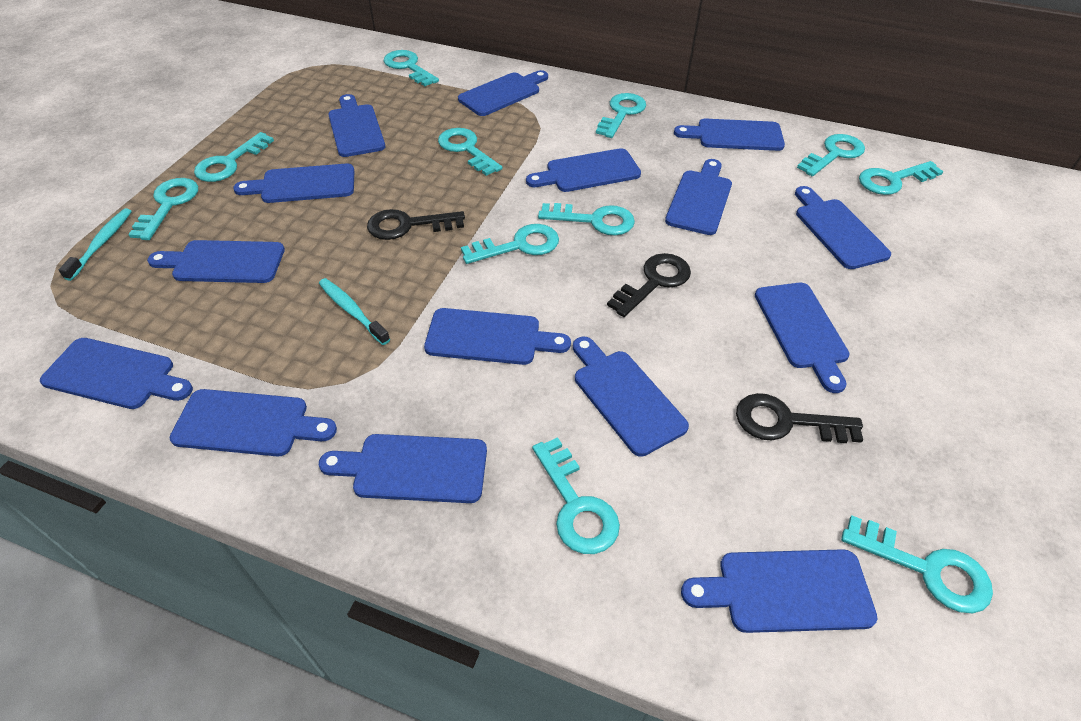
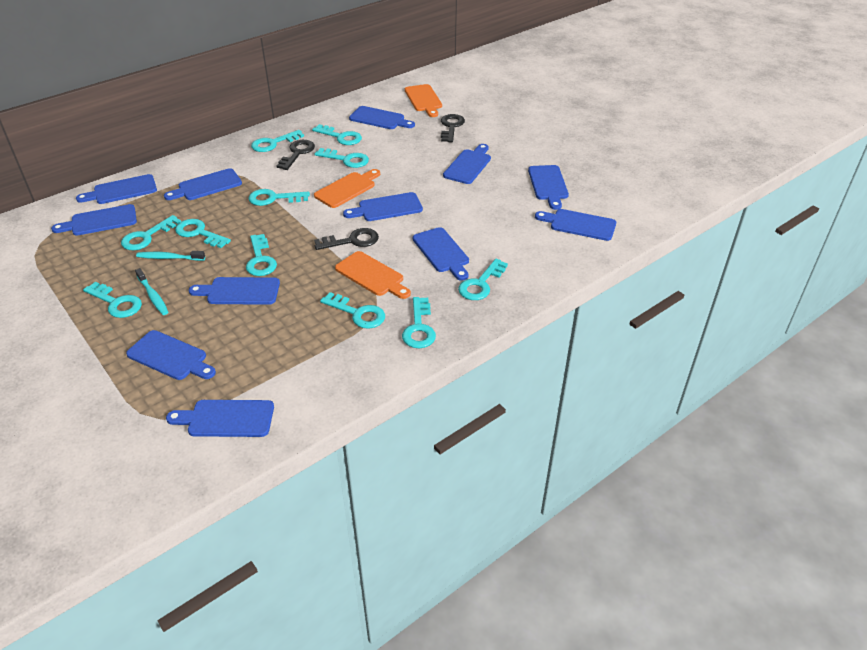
blue cutting board: 15 -> 12
orange cutting board: 0 -> 3

